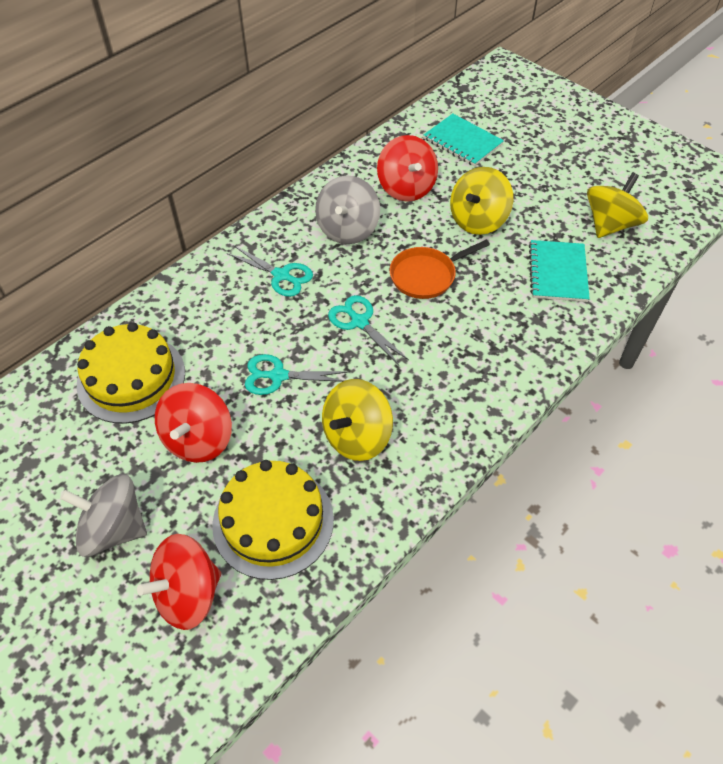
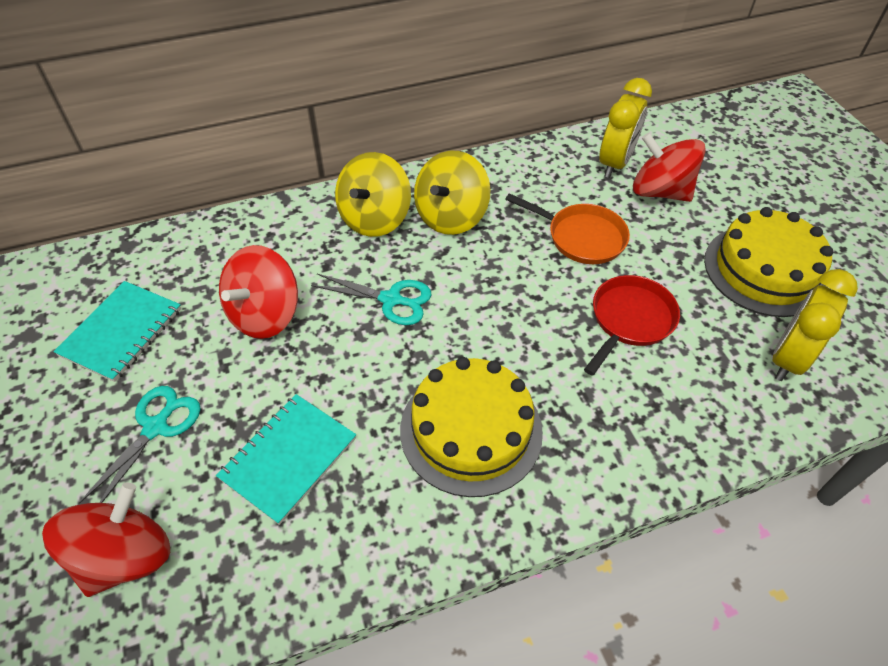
grey spinning top: 2 -> 0
red pan: 0 -> 1
turquoise scissors: 3 -> 2
yellow clock: 0 -> 2
yellow spinning top: 3 -> 2

